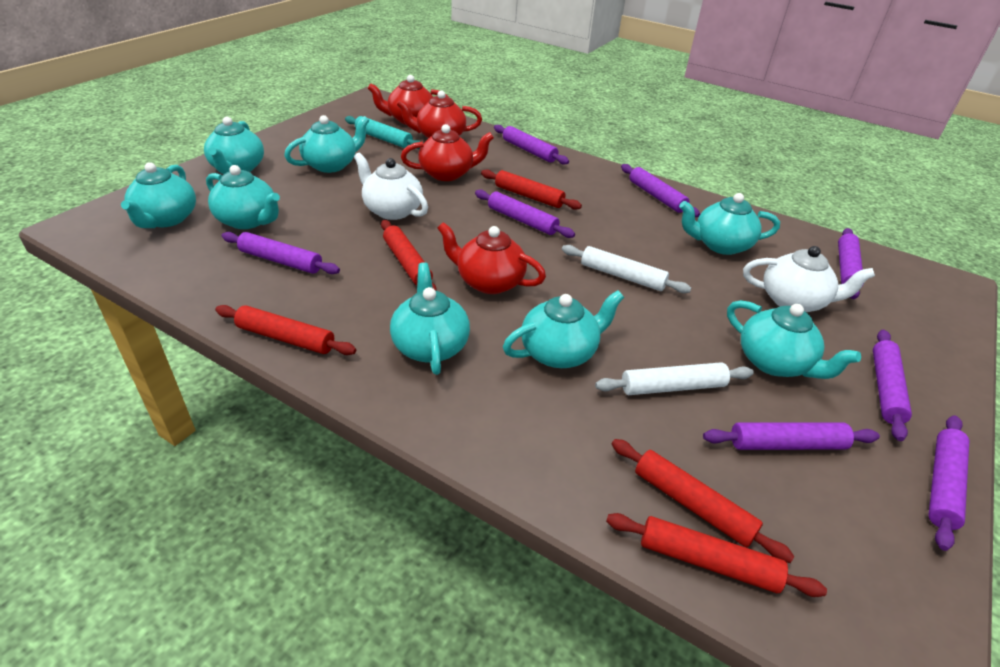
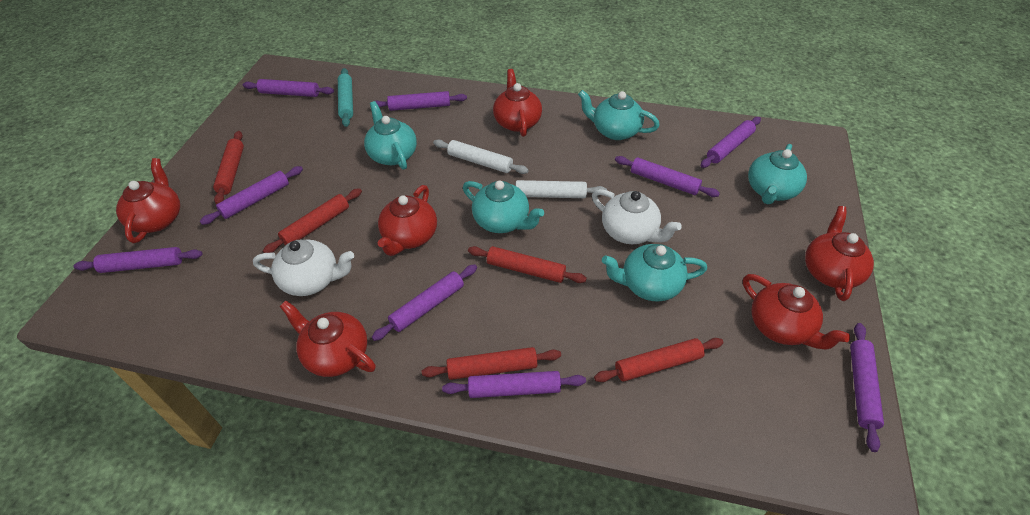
purple rolling pin: 8 -> 9
red teapot: 4 -> 6
turquoise teapot: 8 -> 5

